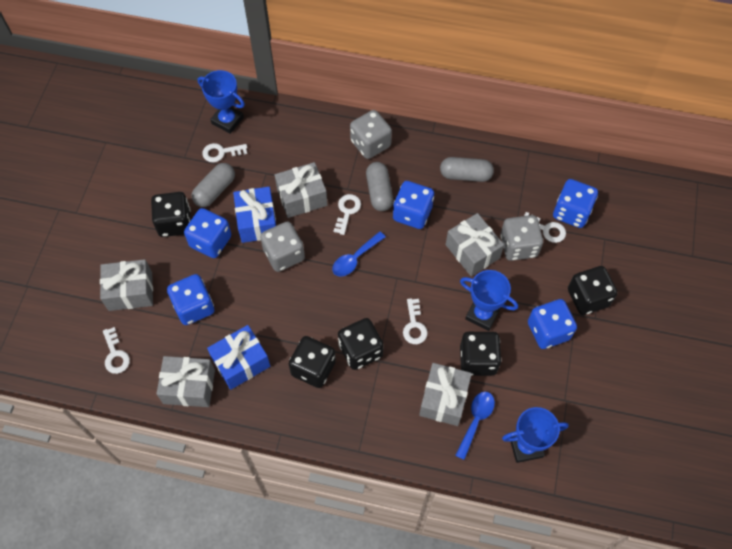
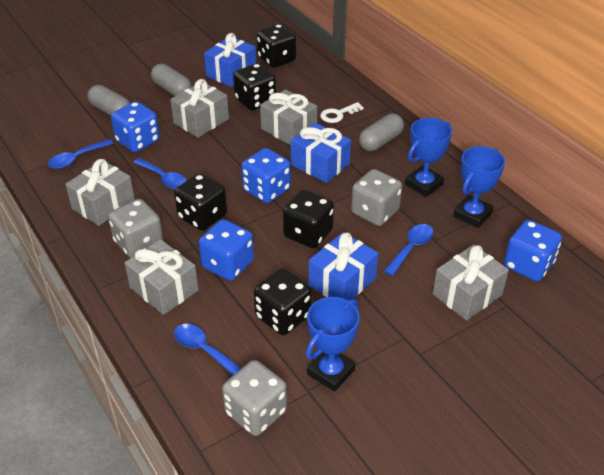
blue dice: 5 -> 4
blue gift: 2 -> 3
blue spoon: 2 -> 4
white key: 5 -> 1

